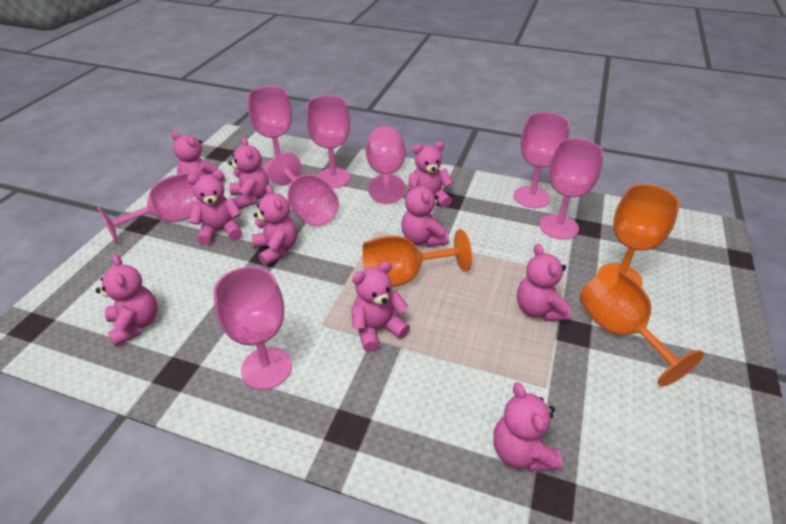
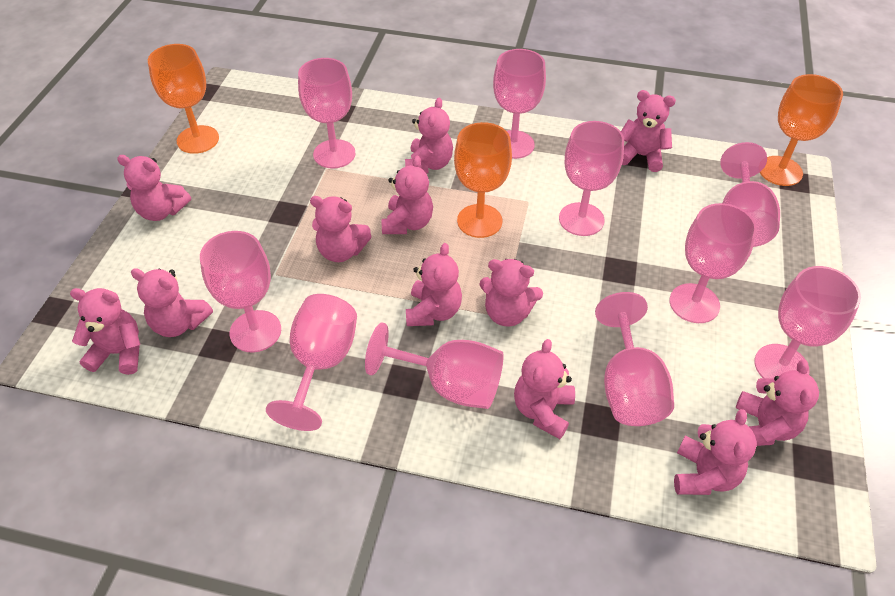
pink goblet: 8 -> 10
pink teddy bear: 10 -> 12

